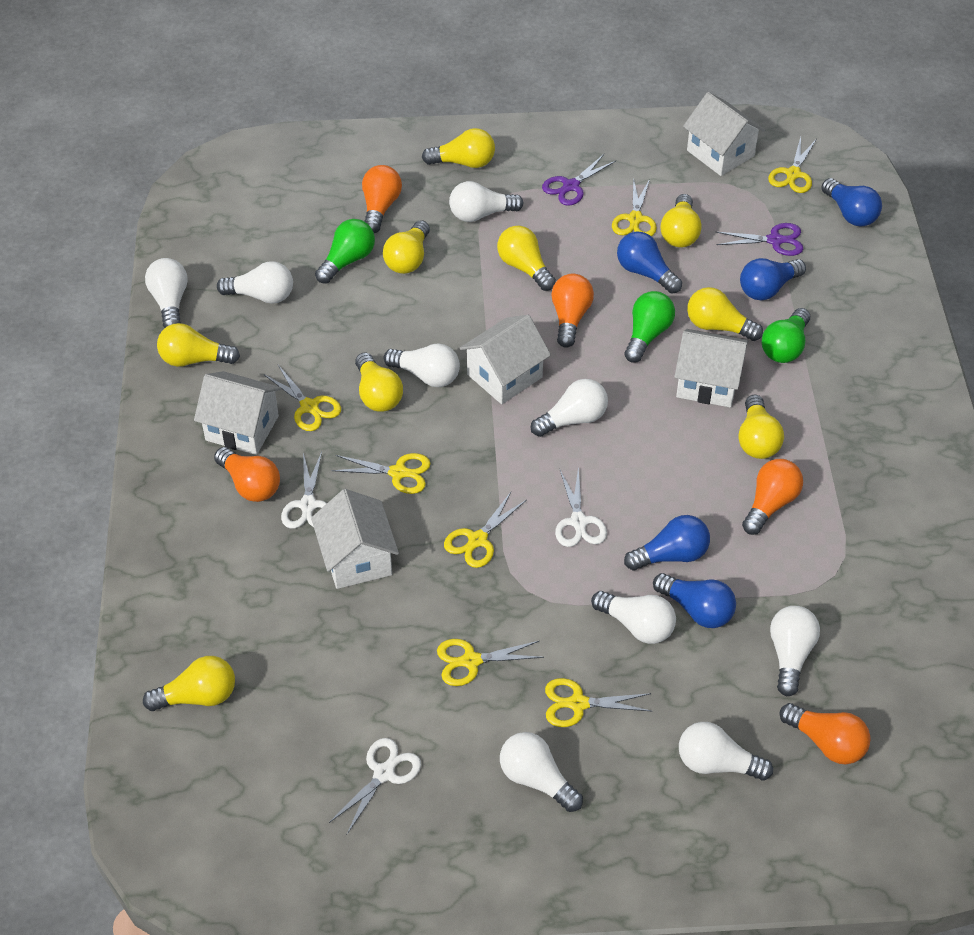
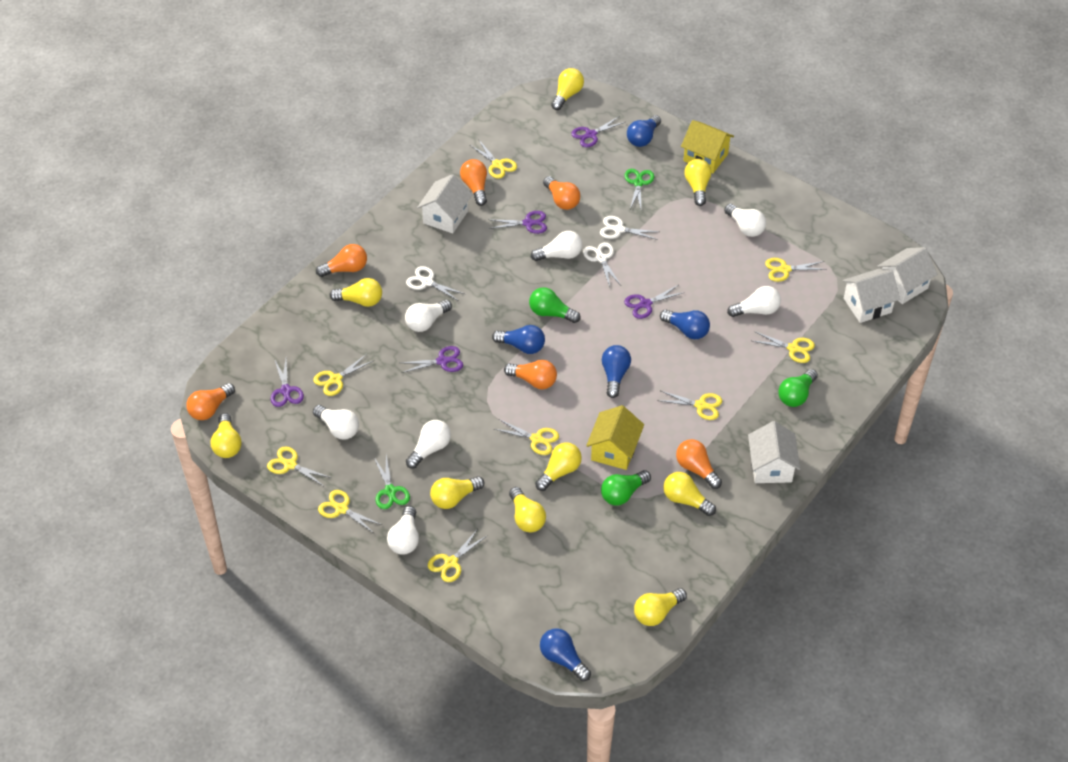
green scissors: 0 -> 2
orange light bulb: 5 -> 6
purple scissors: 2 -> 5
white house: 5 -> 4
white light bulb: 9 -> 7
yellow house: 0 -> 2
yellow scissors: 7 -> 9

